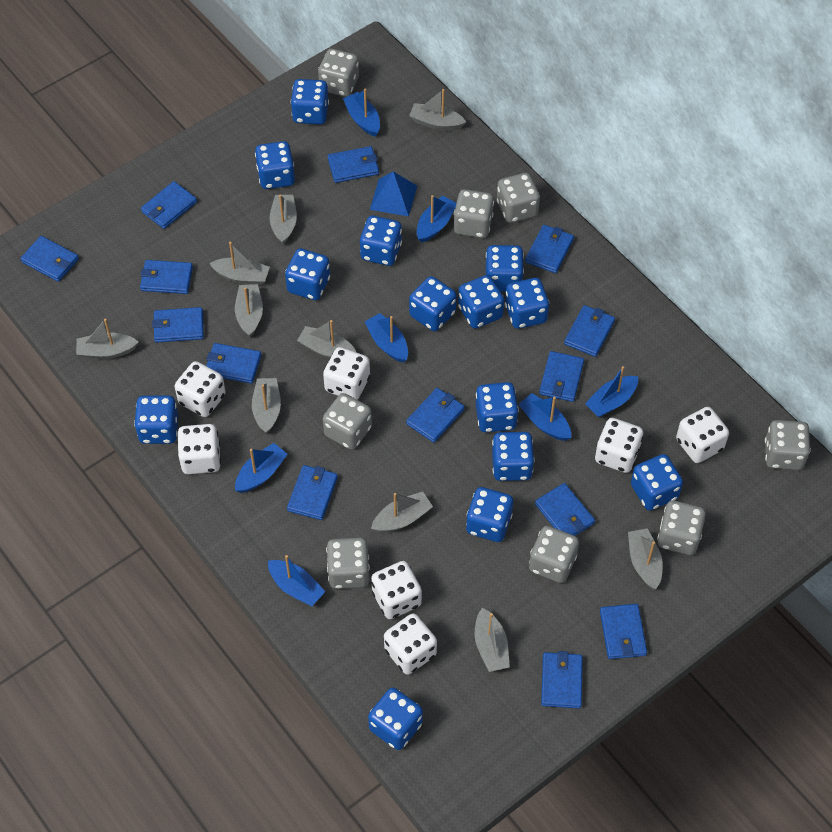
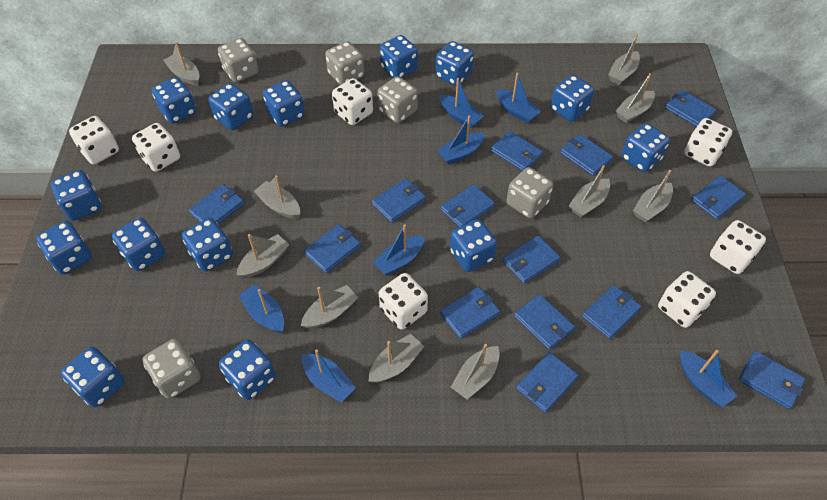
blue pyramid: 1 -> 0
grey dice: 8 -> 5

